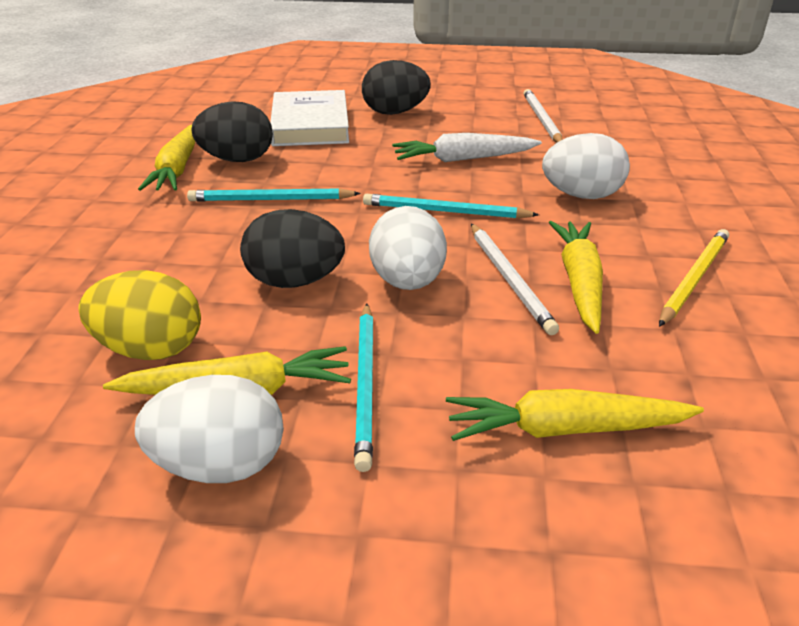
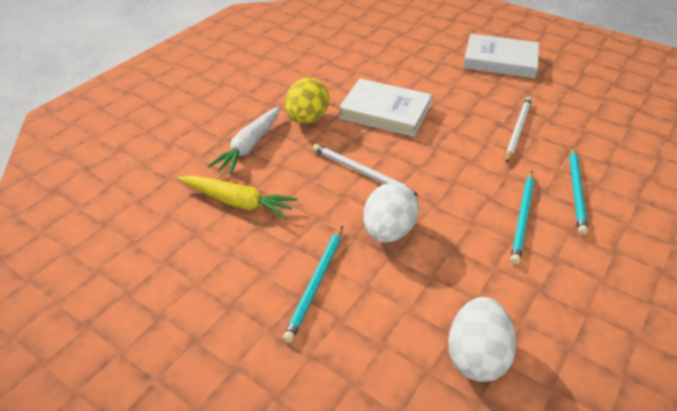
black egg: 3 -> 0
white book: 1 -> 2
white egg: 3 -> 2
yellow carrot: 4 -> 1
yellow pencil: 1 -> 0

